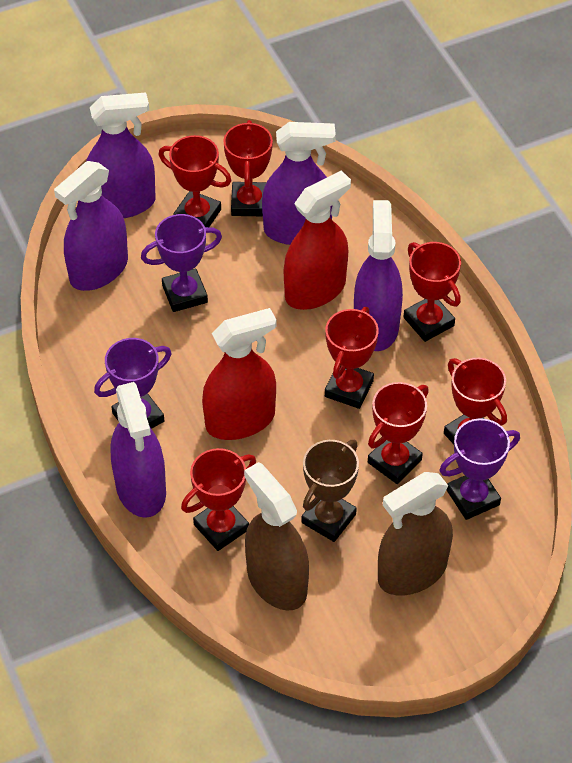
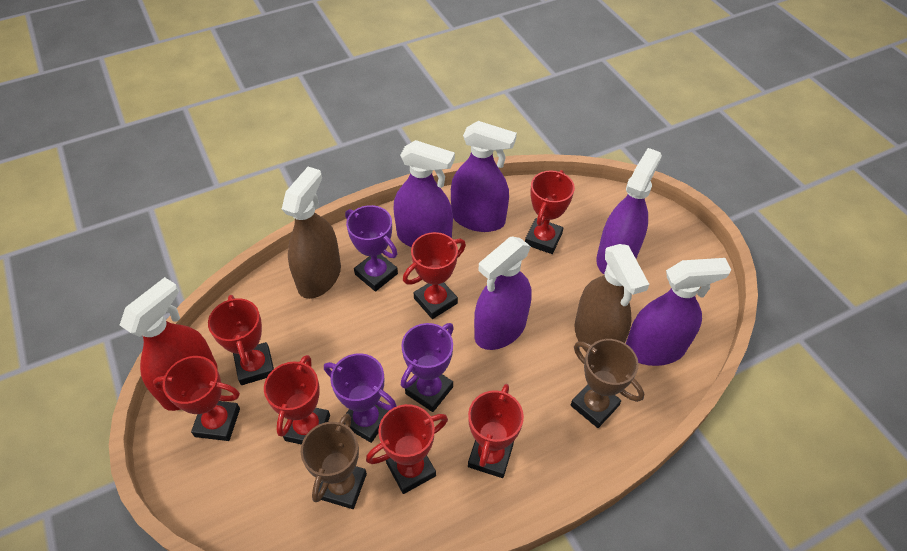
brown trophy: 1 -> 2
red spray bottle: 2 -> 1

